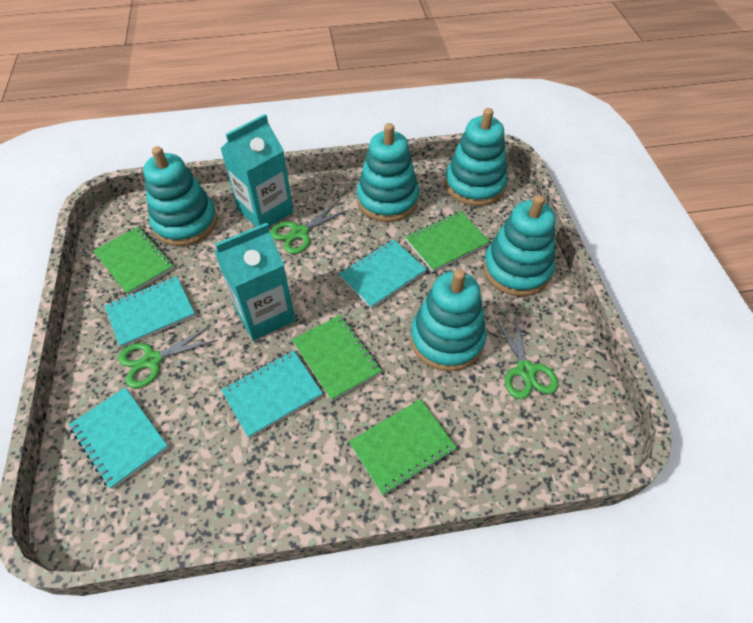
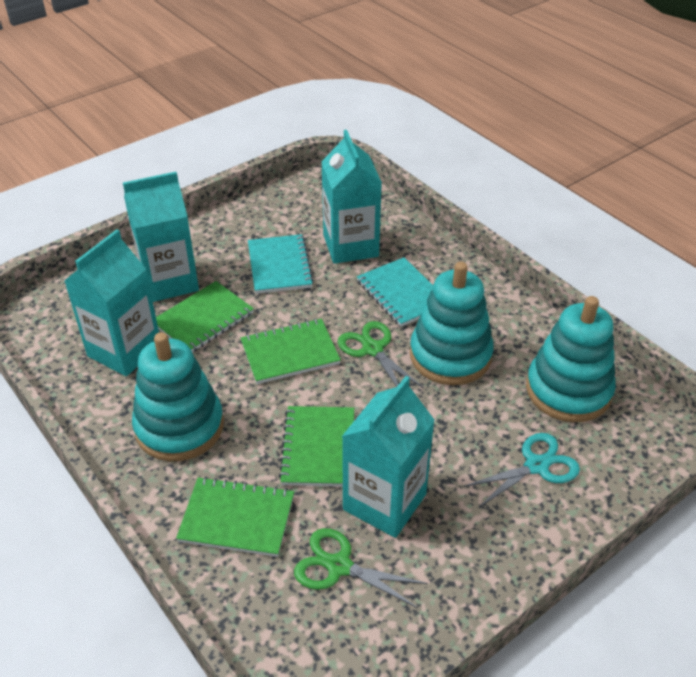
green scissors: 3 -> 2
turquoise carton: 2 -> 4
turquoise notebook: 4 -> 2
turquoise scissors: 0 -> 1
turquoise stacking toy: 5 -> 3

